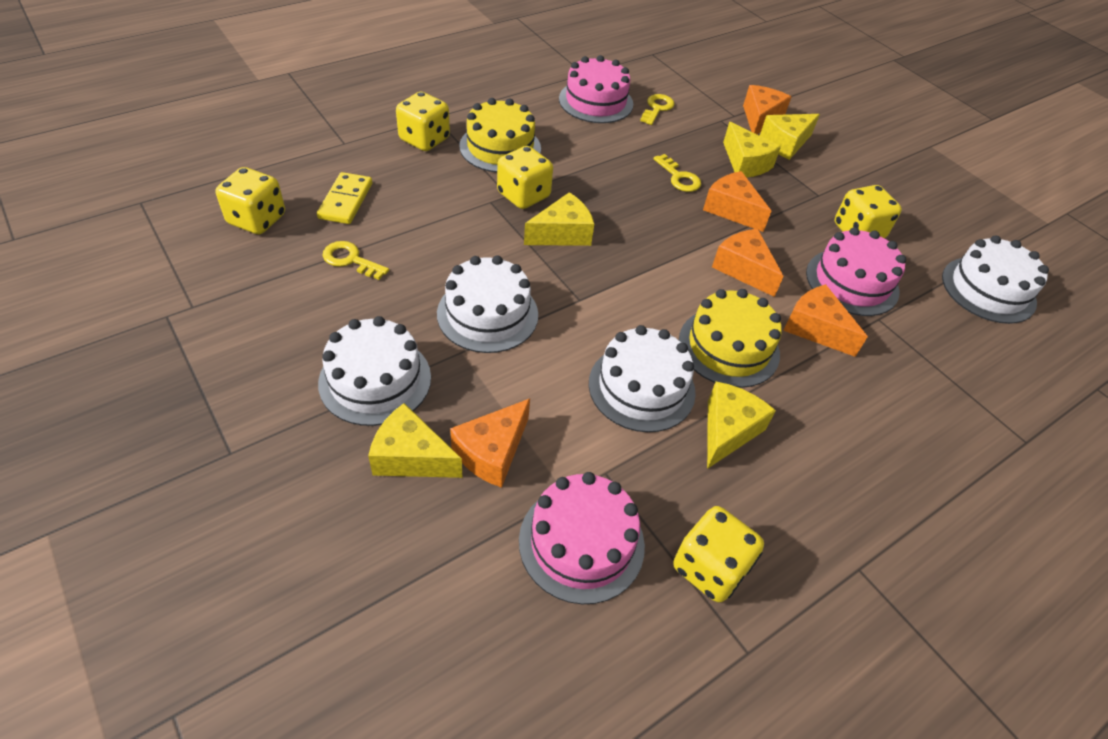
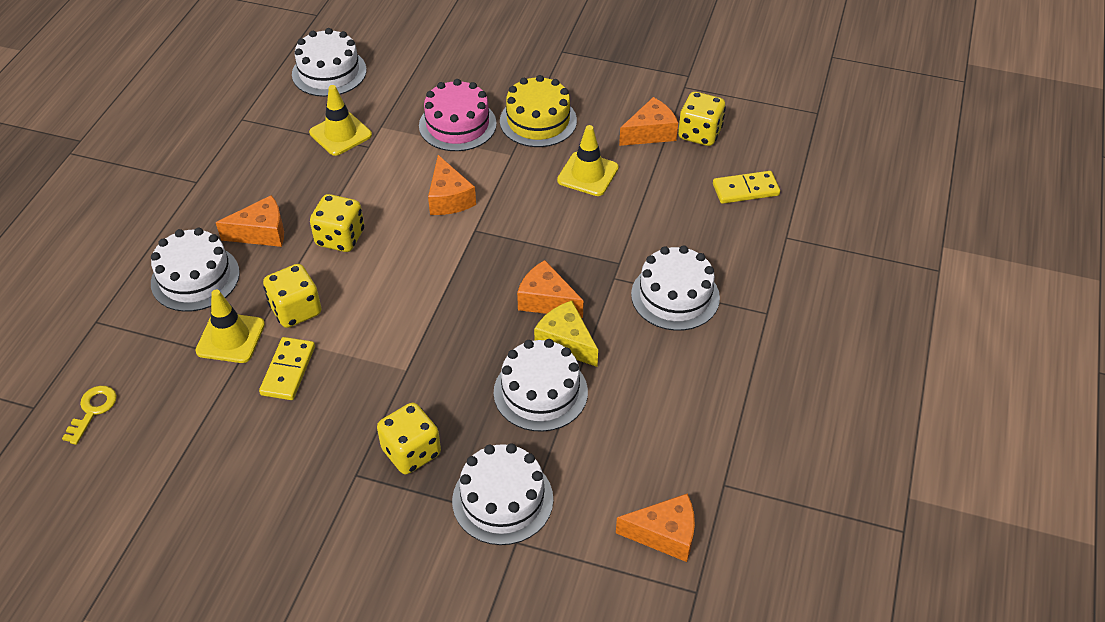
pink cake: 3 -> 1
white cake: 4 -> 5
yellow cake: 2 -> 1
yellow cheese: 5 -> 1
yellow dice: 5 -> 4
yellow domino: 1 -> 2
yellow key: 3 -> 1
yellow traffic cone: 0 -> 3

